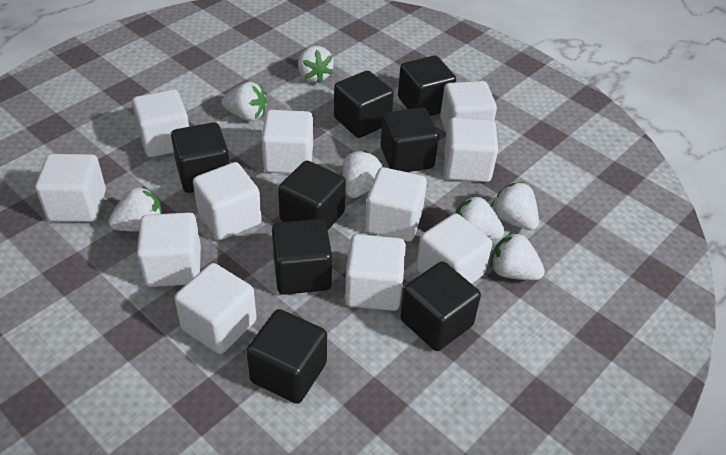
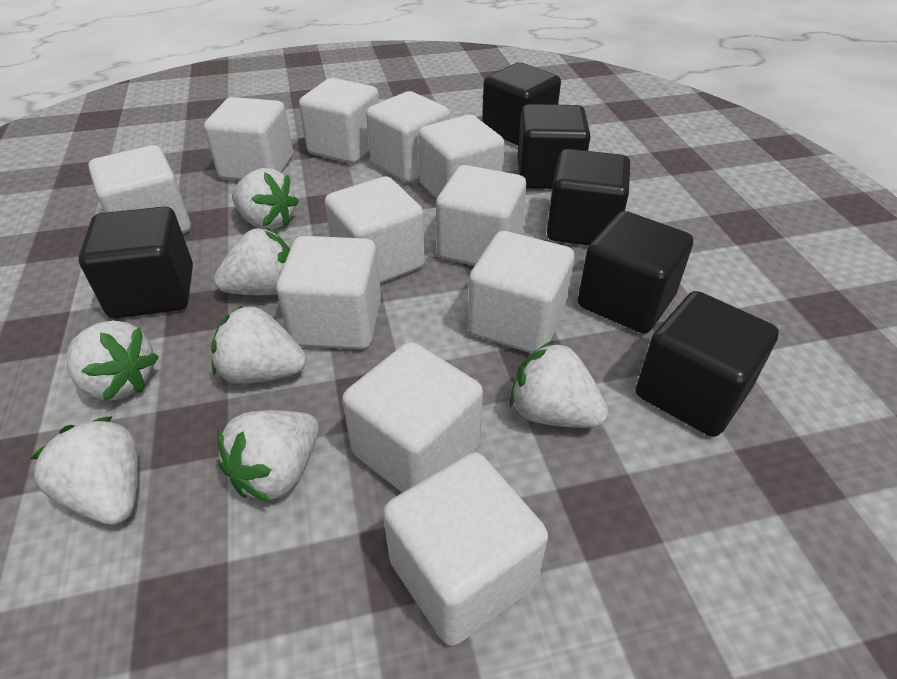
black cube: 8 -> 6

